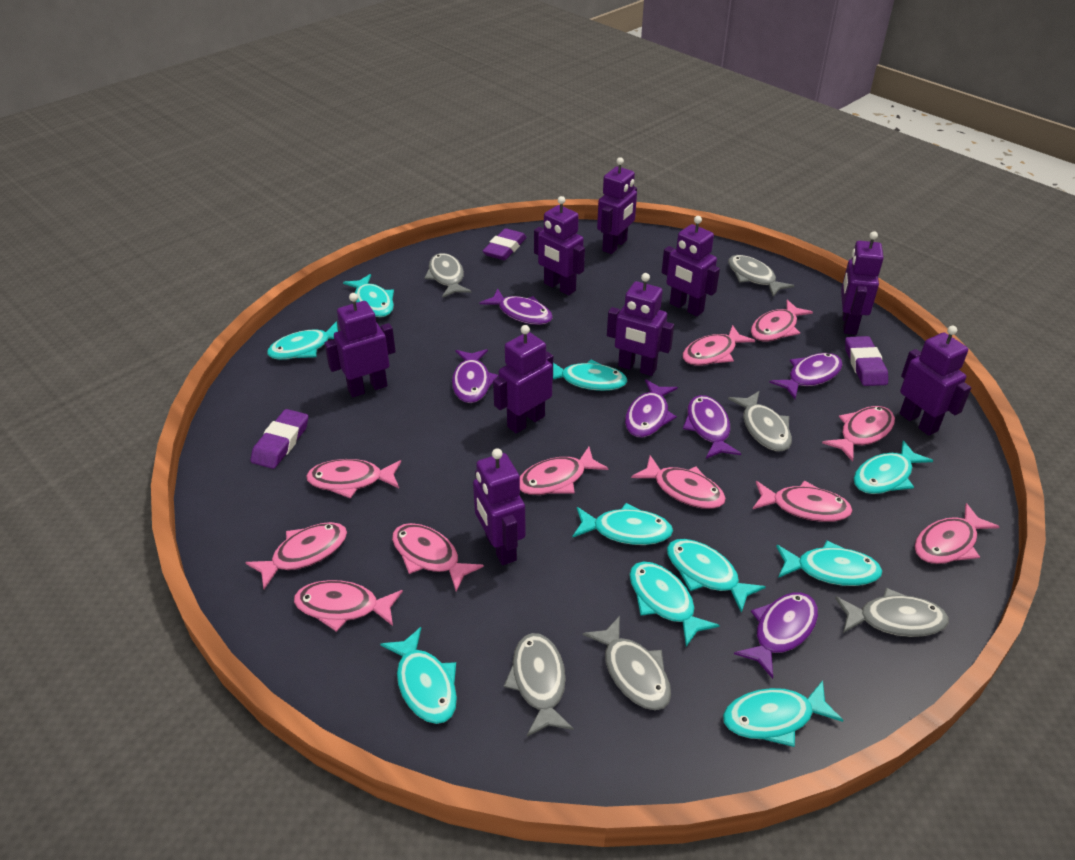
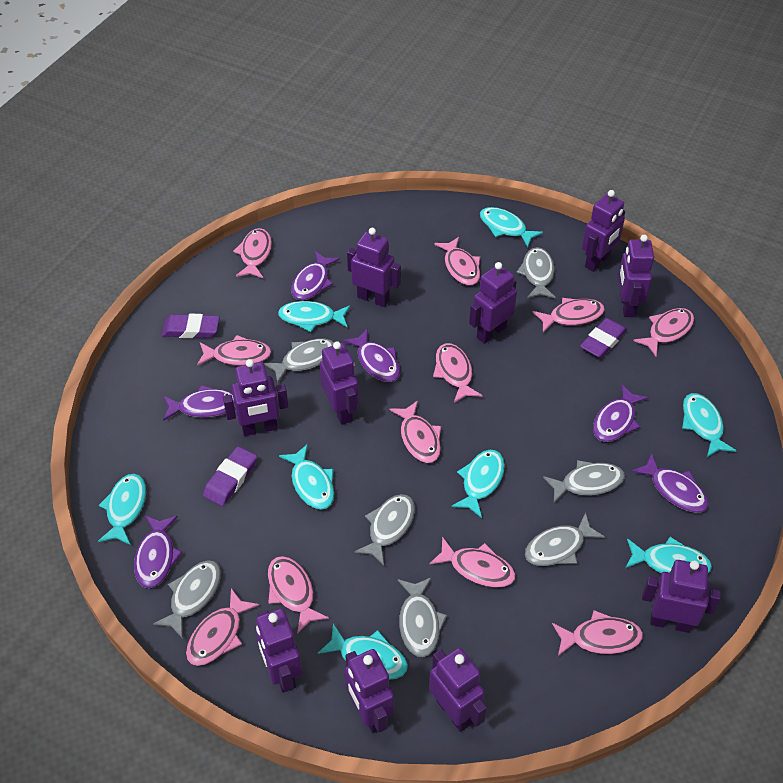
grey fish: 6 -> 7
purple robot: 9 -> 10
turquoise fish: 10 -> 8

